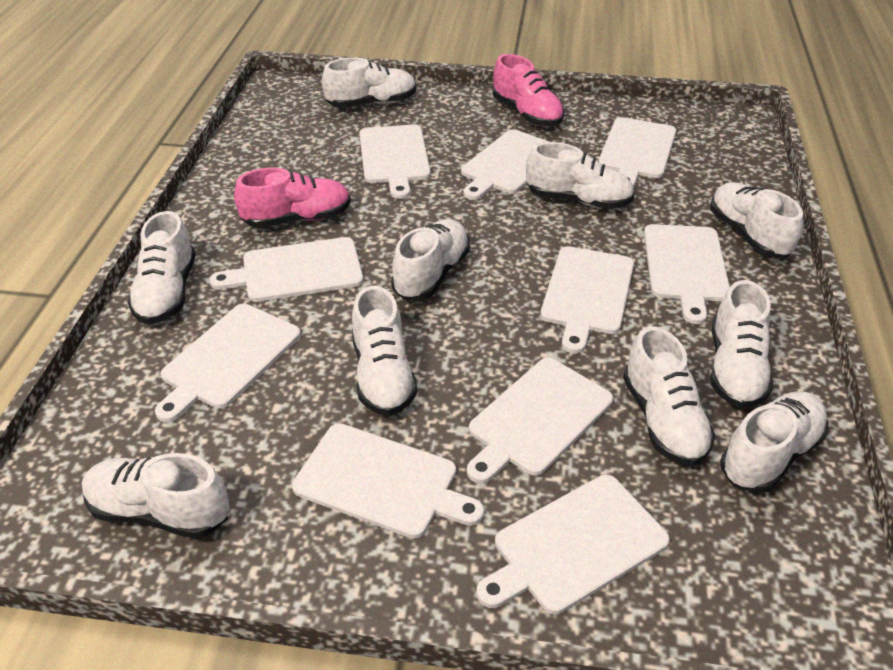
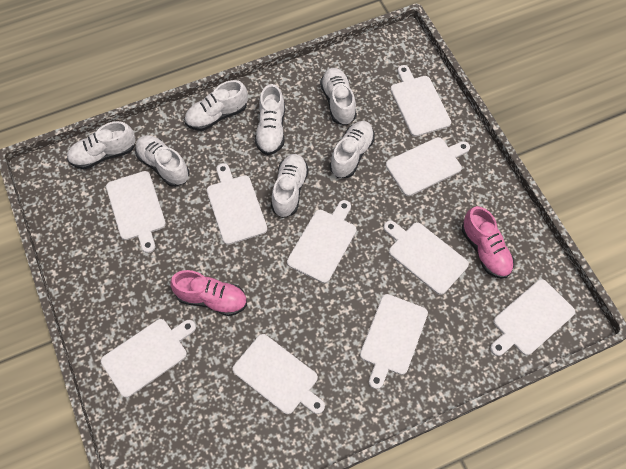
white shoe: 10 -> 7

